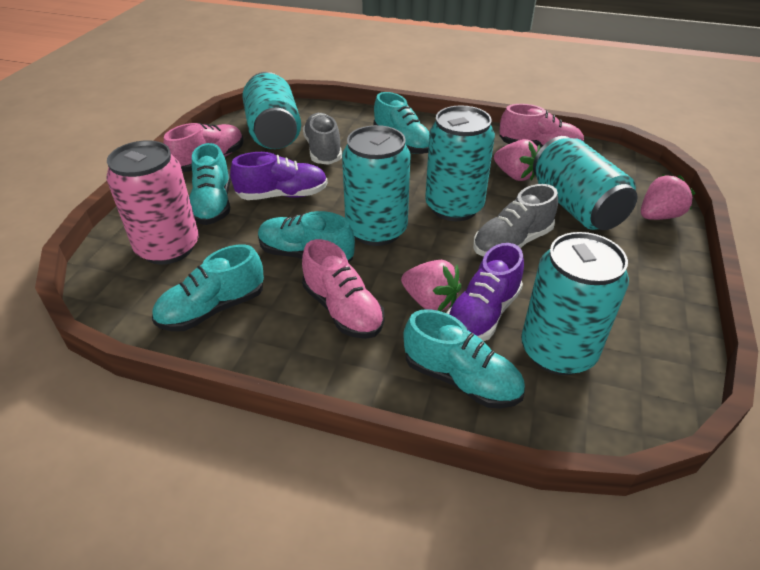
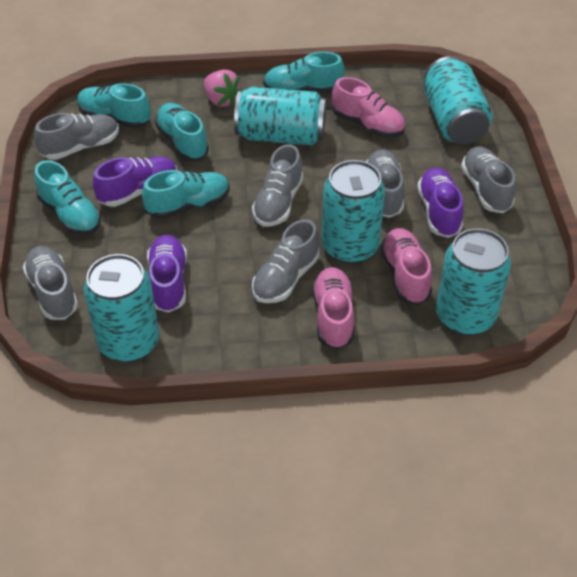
grey shoe: 2 -> 6
pink can: 1 -> 0
pink strawberry: 3 -> 1
purple shoe: 2 -> 3

